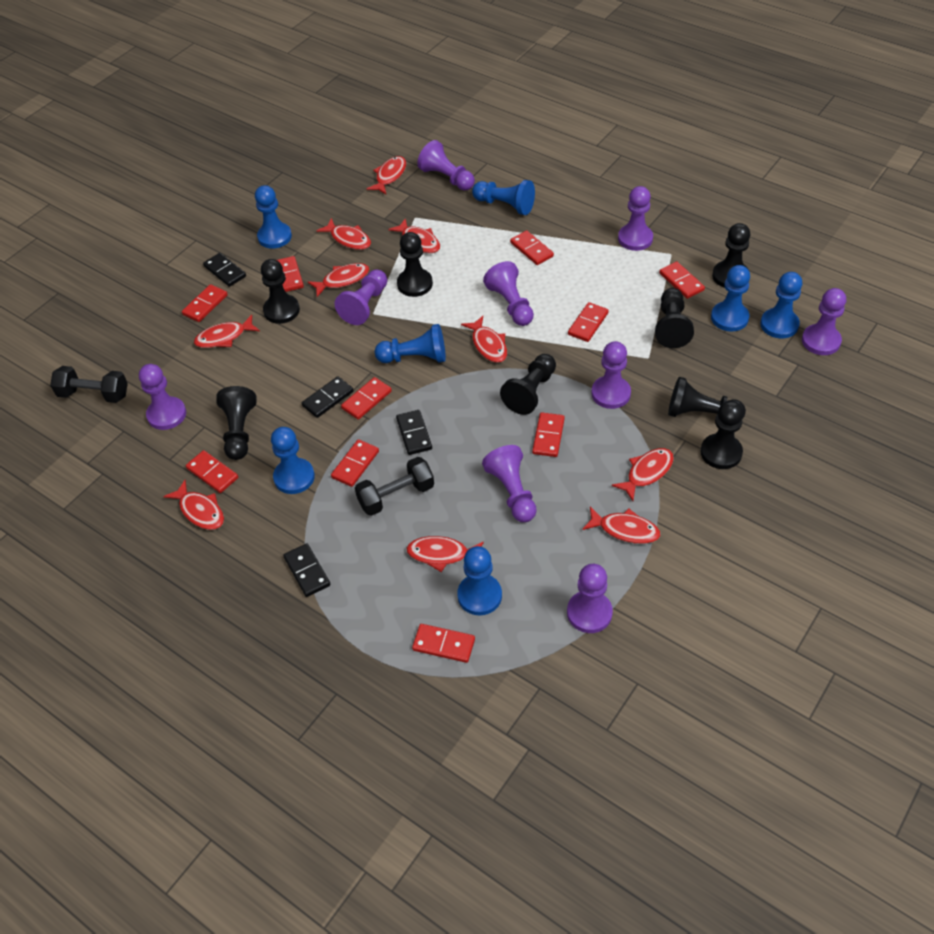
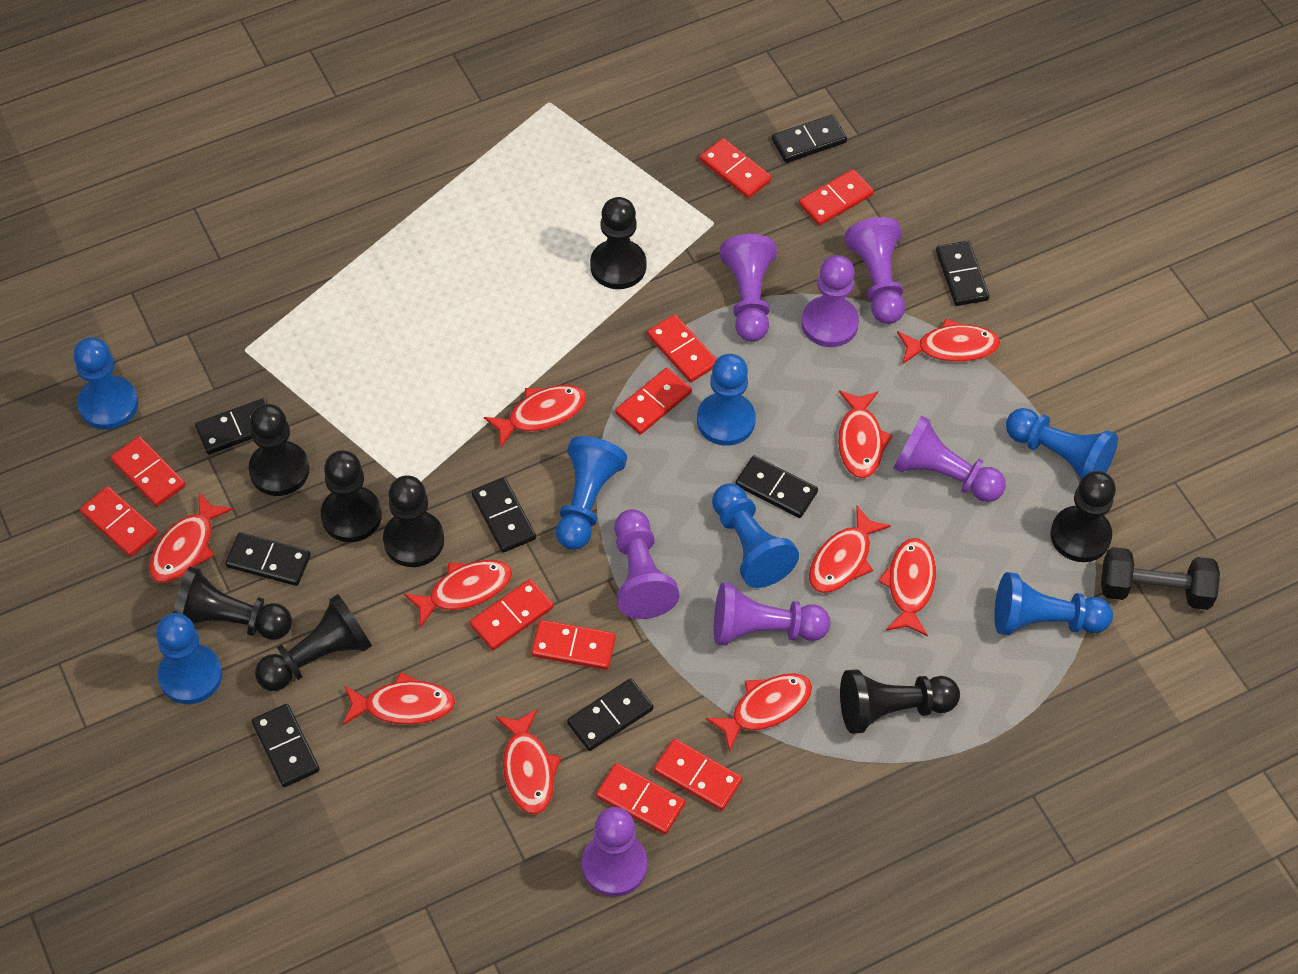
black domino: 4 -> 8
black dumbbell: 2 -> 1
purple pawn: 9 -> 7

